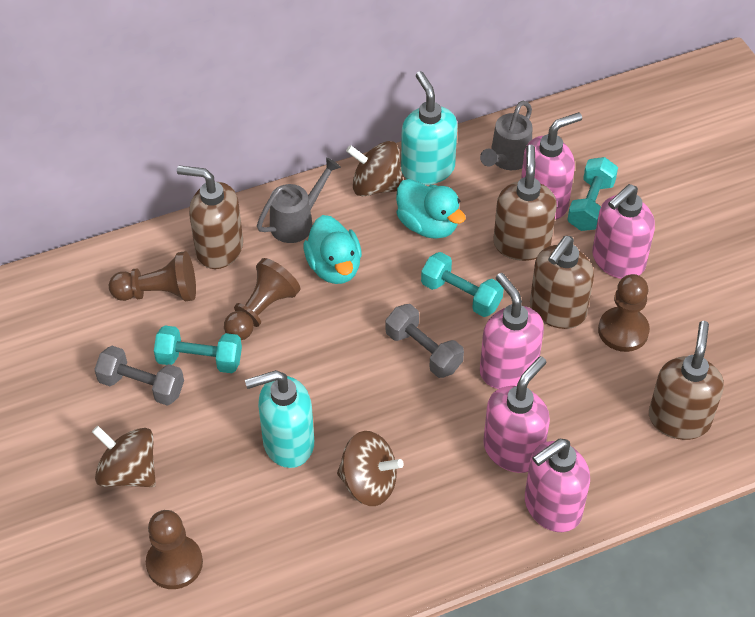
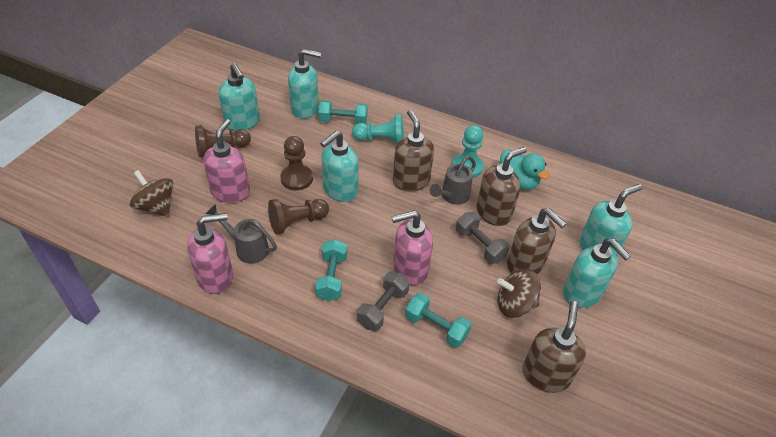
brown pawn: 4 -> 3
brown spinning top: 3 -> 2
pink soap dispenser: 5 -> 3
turquoise duck: 2 -> 1
turquoise pawn: 0 -> 2
turquoise soap dispenser: 2 -> 5

